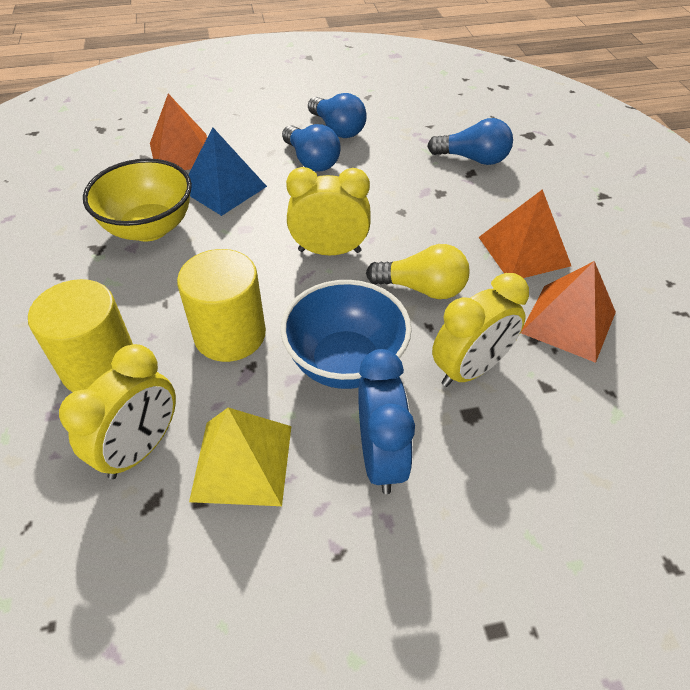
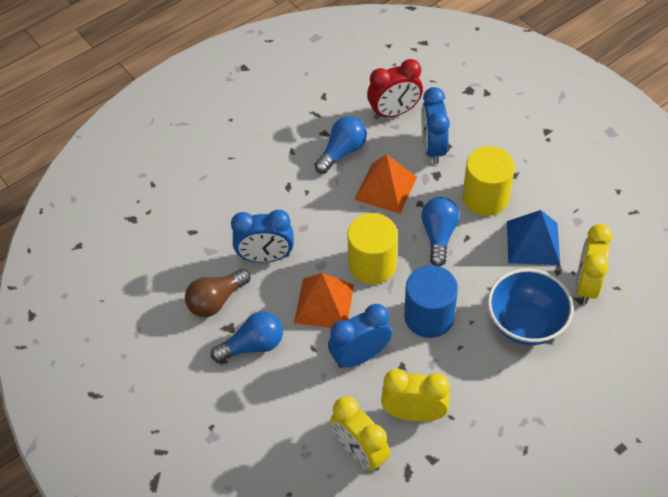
blue clock: 1 -> 3
blue cylinder: 0 -> 1
brown light bulb: 0 -> 1
orange pyramid: 3 -> 2
red clock: 0 -> 1
yellow bowl: 1 -> 0
yellow light bulb: 1 -> 0
yellow pyramid: 1 -> 0

